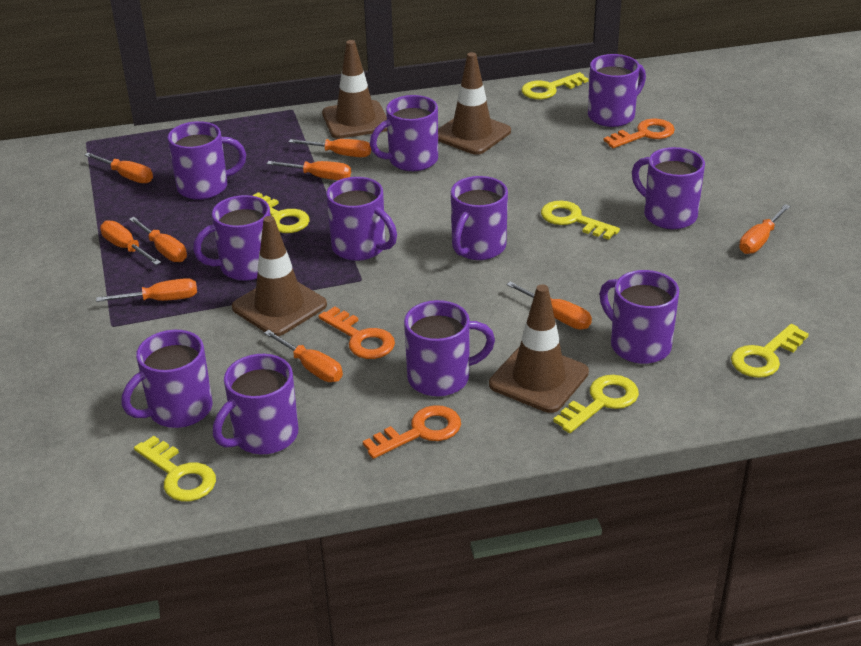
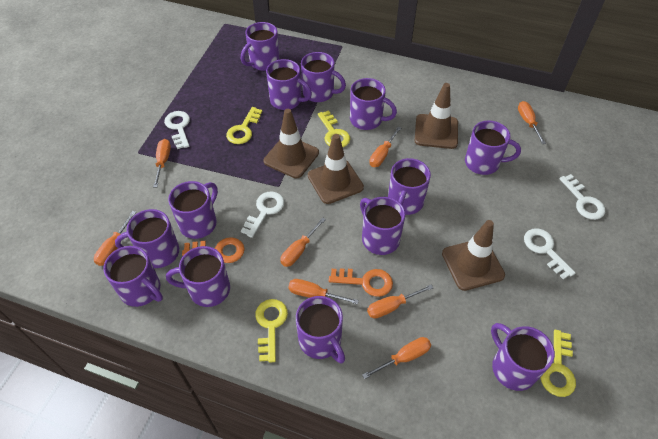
orange key: 3 -> 2
orange screwdriver: 9 -> 8
purple mug: 11 -> 13
white key: 0 -> 4
yellow key: 6 -> 4

